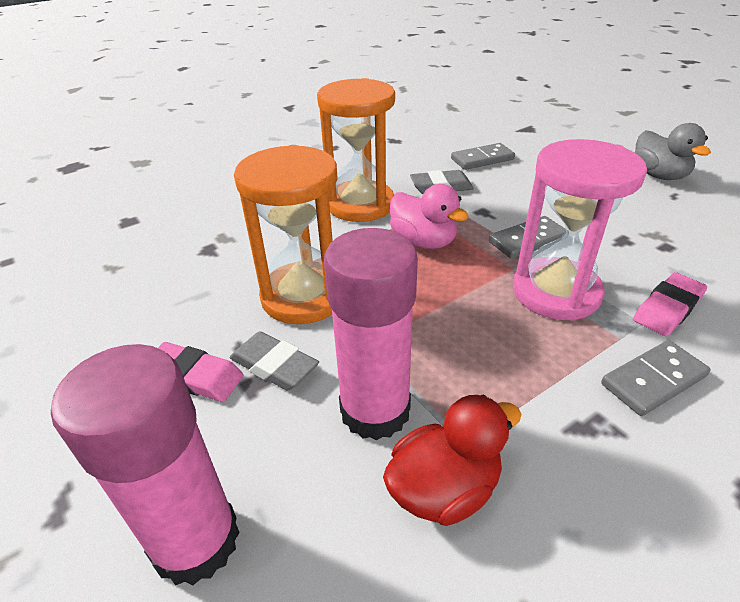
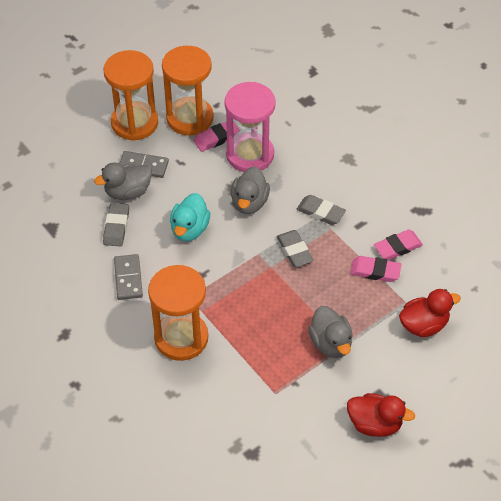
grey domino: 3 -> 2
grey duck: 1 -> 3
grey eraser: 2 -> 3
orange hourglass: 2 -> 3
pink duck: 1 -> 0
pink eraser: 2 -> 3
pink glue stick: 2 -> 0
red duck: 1 -> 2
turquoise duck: 0 -> 1

